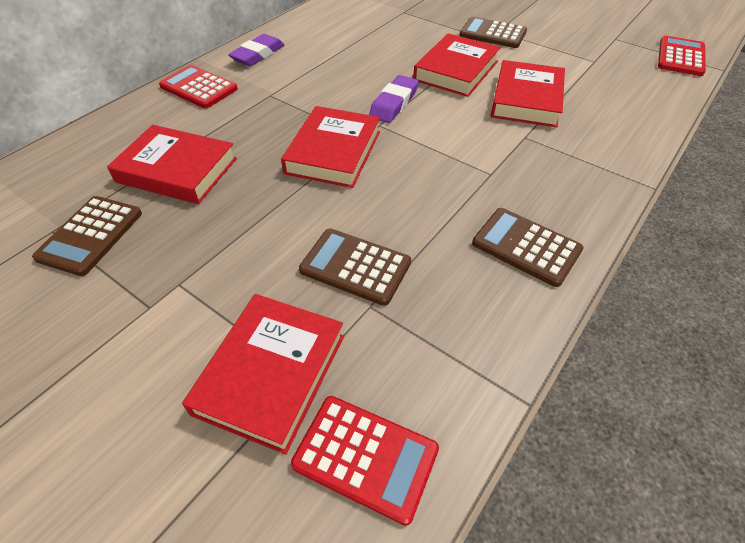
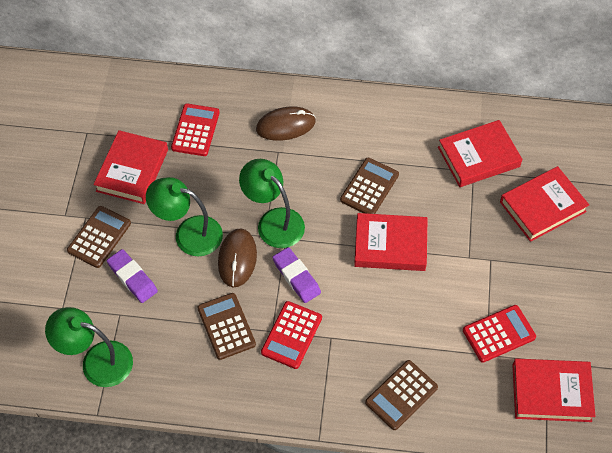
brown mouse: 0 -> 2
green lamp: 0 -> 3

